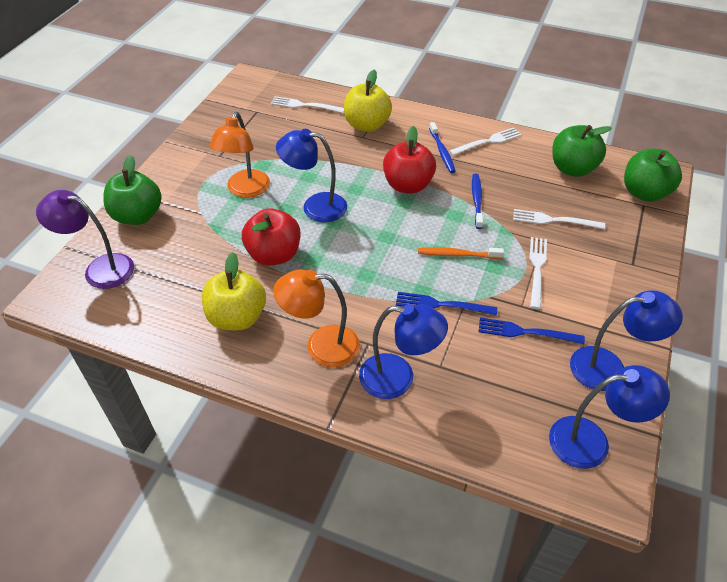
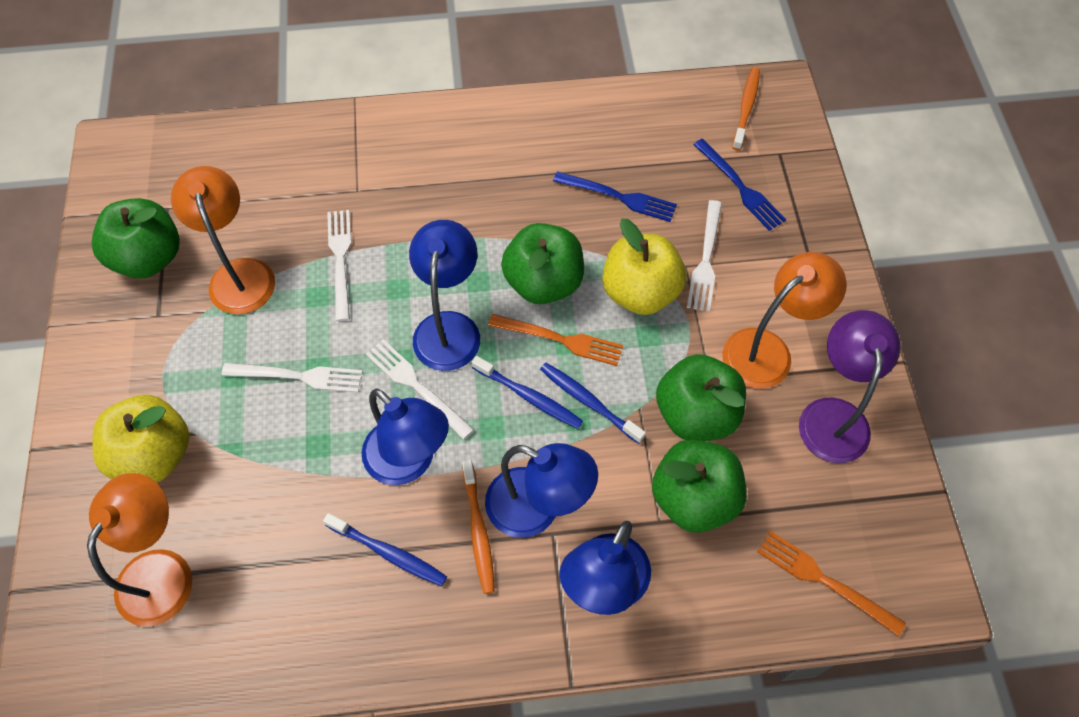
blue toothbrush: 2 -> 3
green apple: 3 -> 4
orange fork: 0 -> 2
orange lamp: 2 -> 3
orange toothbrush: 1 -> 2
red apple: 2 -> 0

